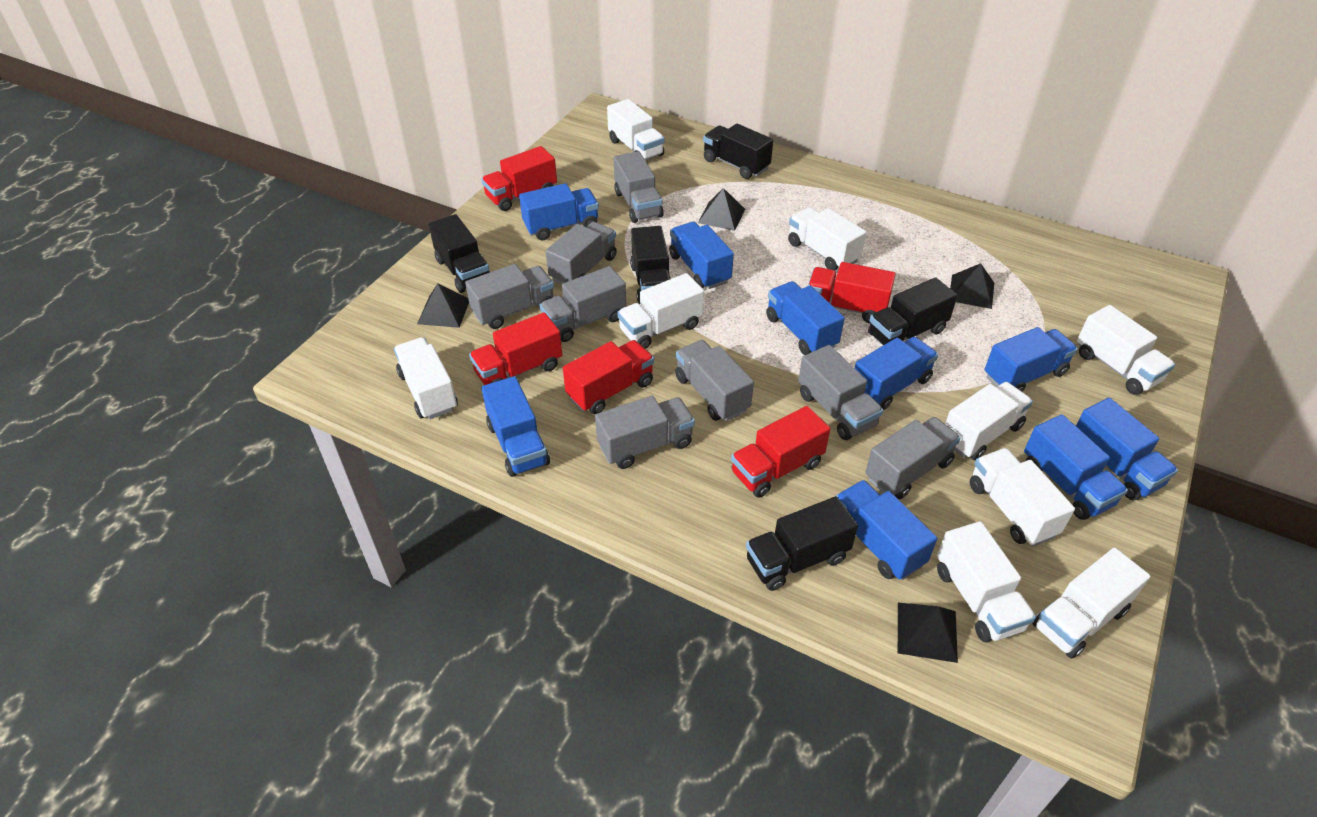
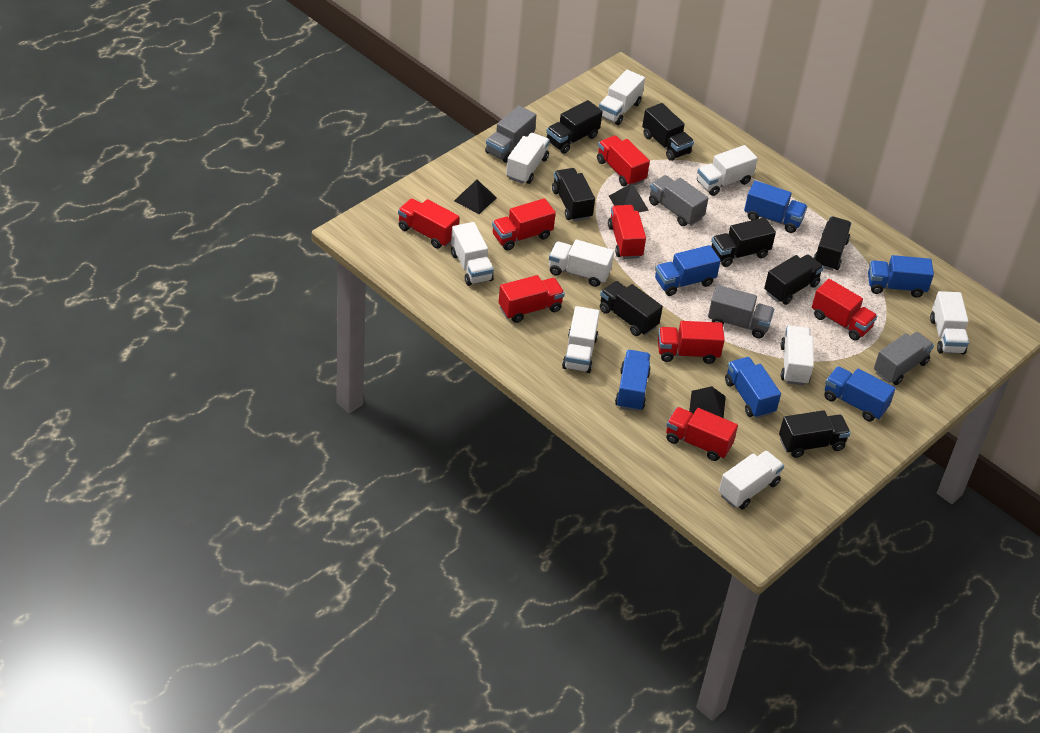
black pyramid: 4 -> 3
black truck: 5 -> 8
blue truck: 9 -> 6
grey truck: 8 -> 4
red truck: 5 -> 8

